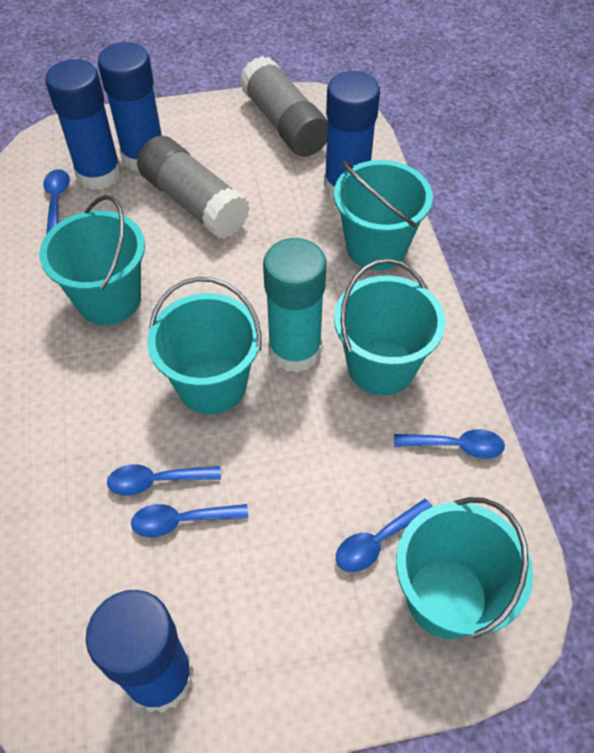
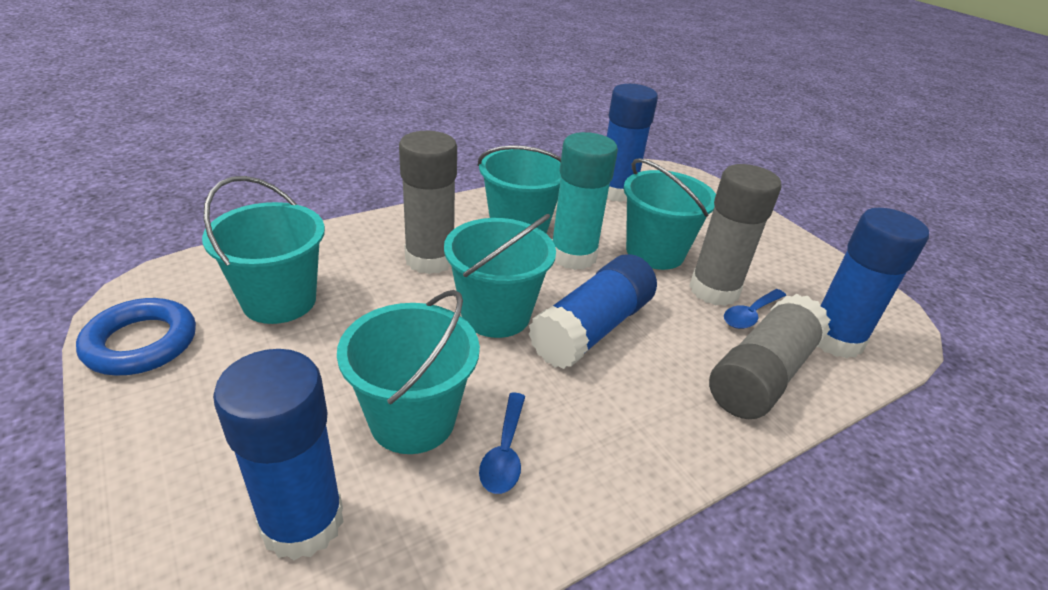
blue ring: 0 -> 1
blue spoon: 5 -> 2
grey glue stick: 2 -> 3

